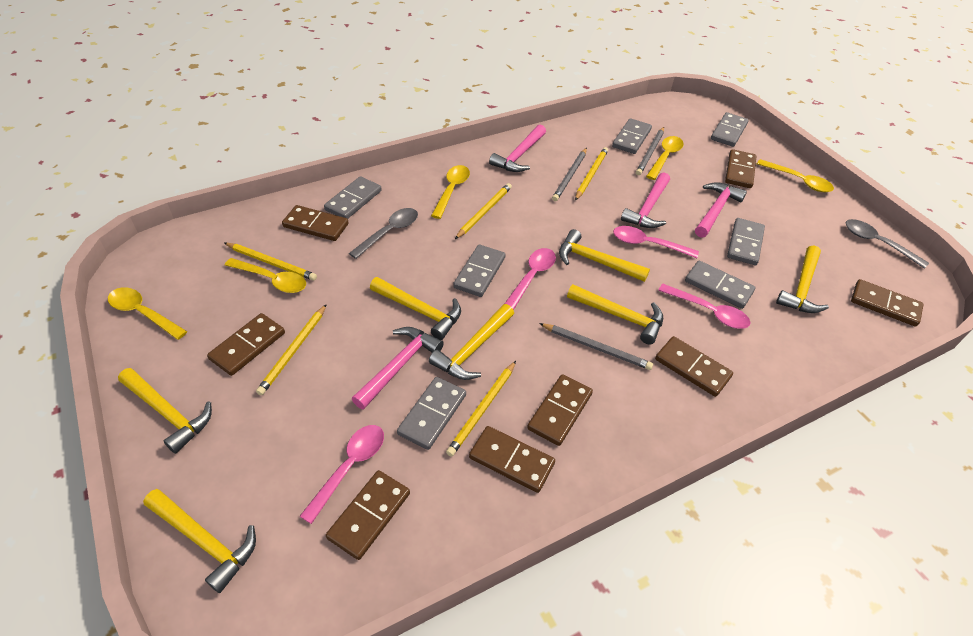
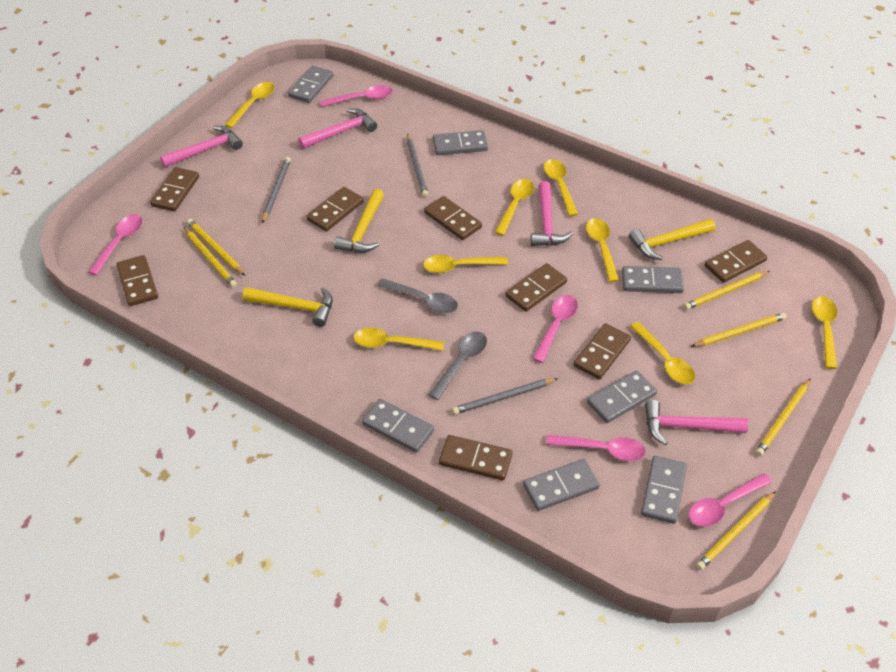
pink spoon: 4 -> 5
yellow hammer: 7 -> 3
yellow pencil: 5 -> 6
yellow spoon: 5 -> 8

